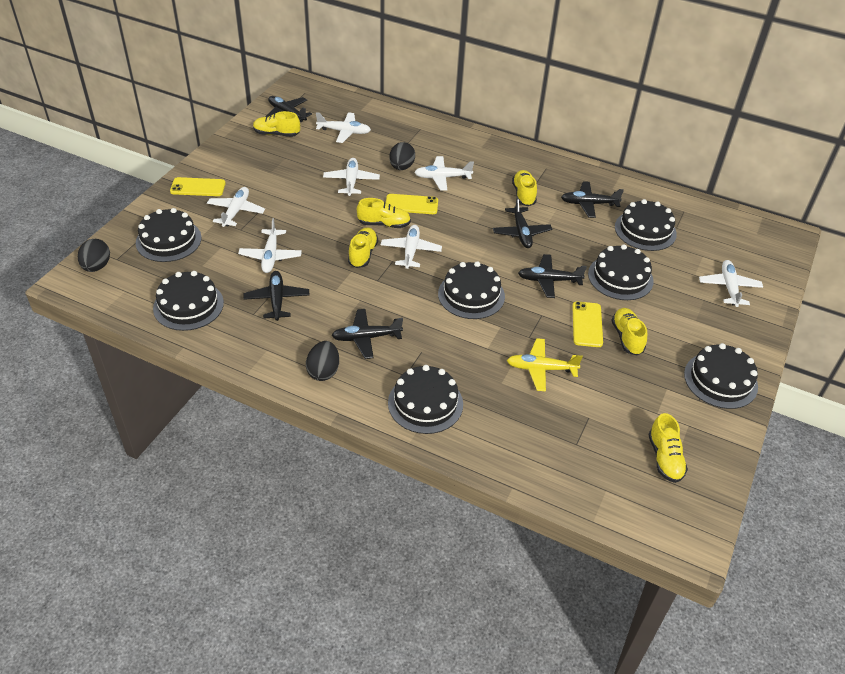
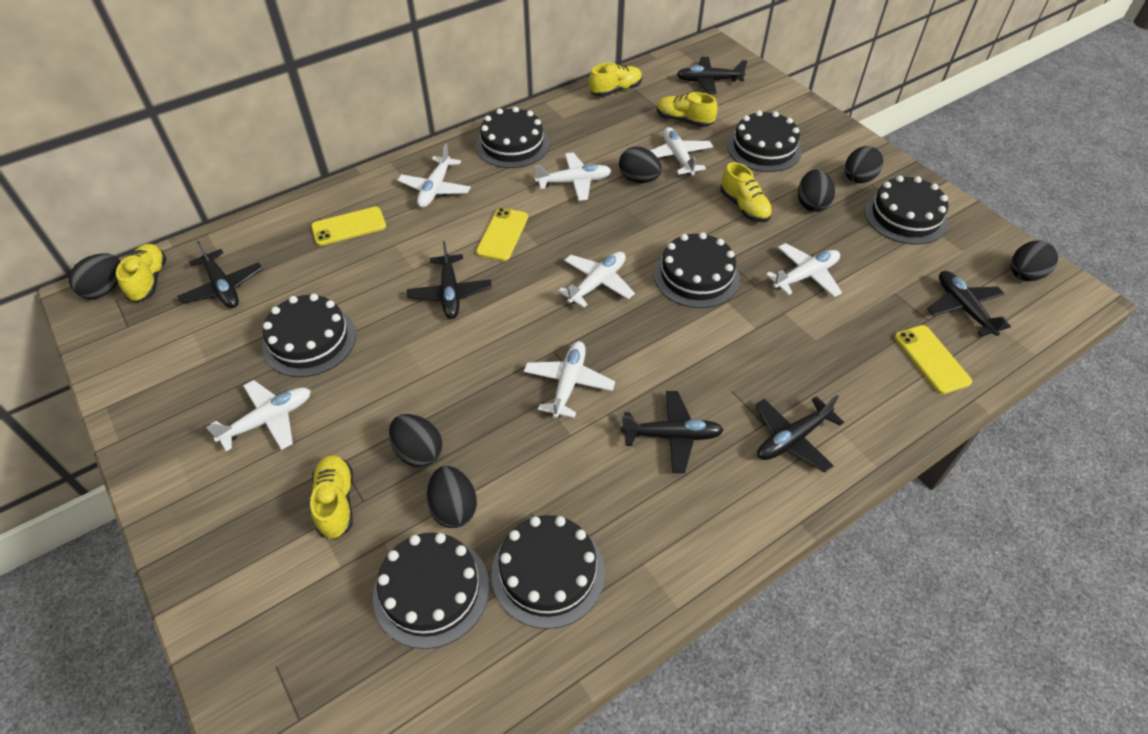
black egg: 3 -> 7
yellow plane: 1 -> 0
yellow shoe: 6 -> 5

